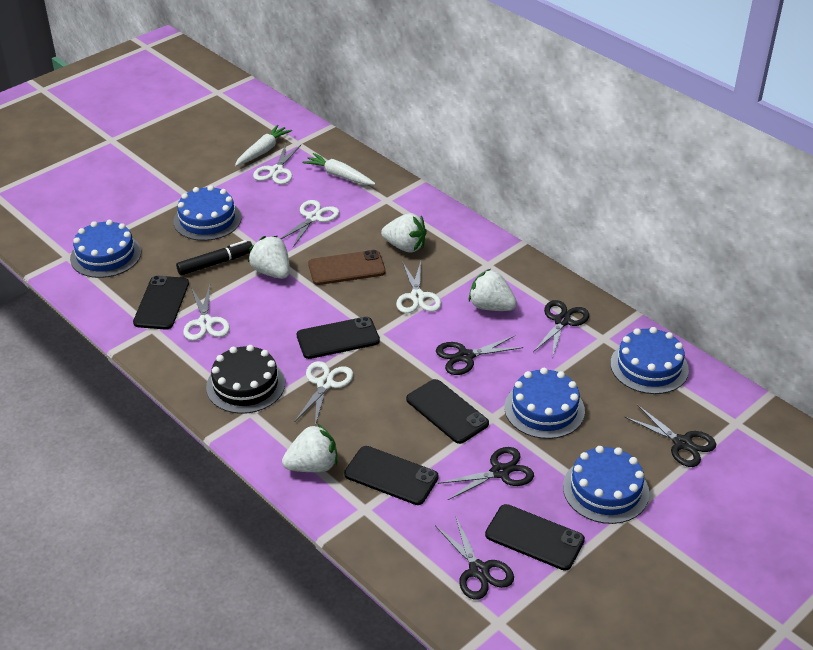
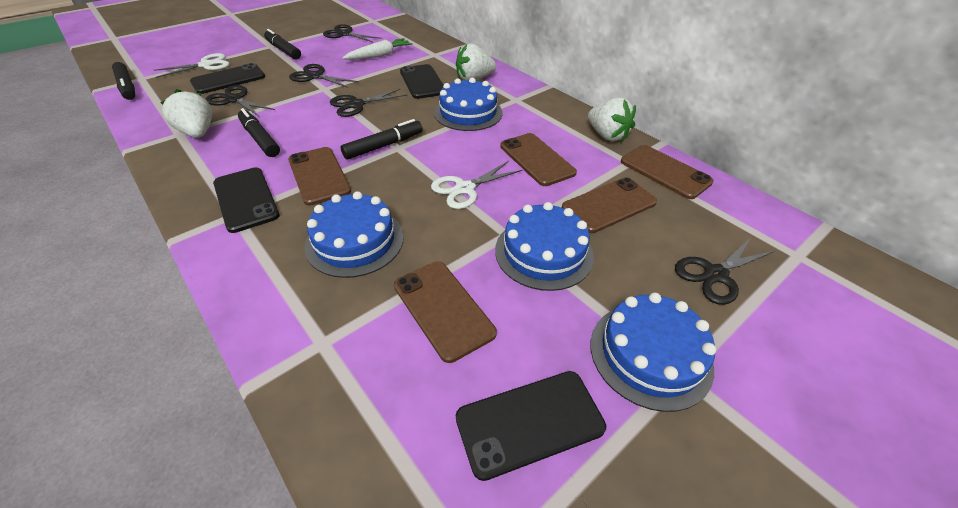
black cake: 1 -> 0
black marker: 1 -> 4
black phone: 5 -> 4
blue cake: 5 -> 4
brown phone: 1 -> 5
white carrot: 2 -> 1
white scissors: 5 -> 2
white strawberry: 4 -> 3

